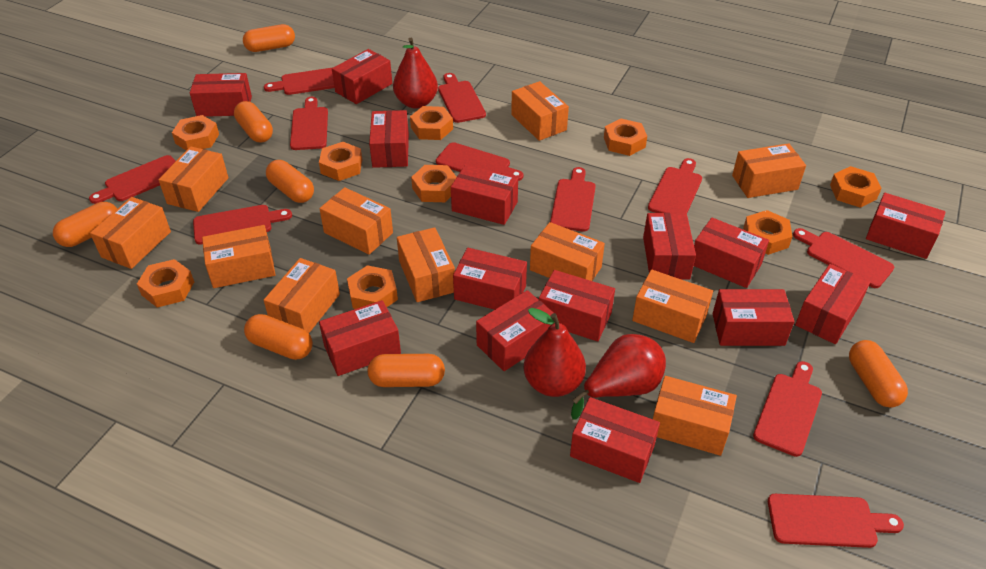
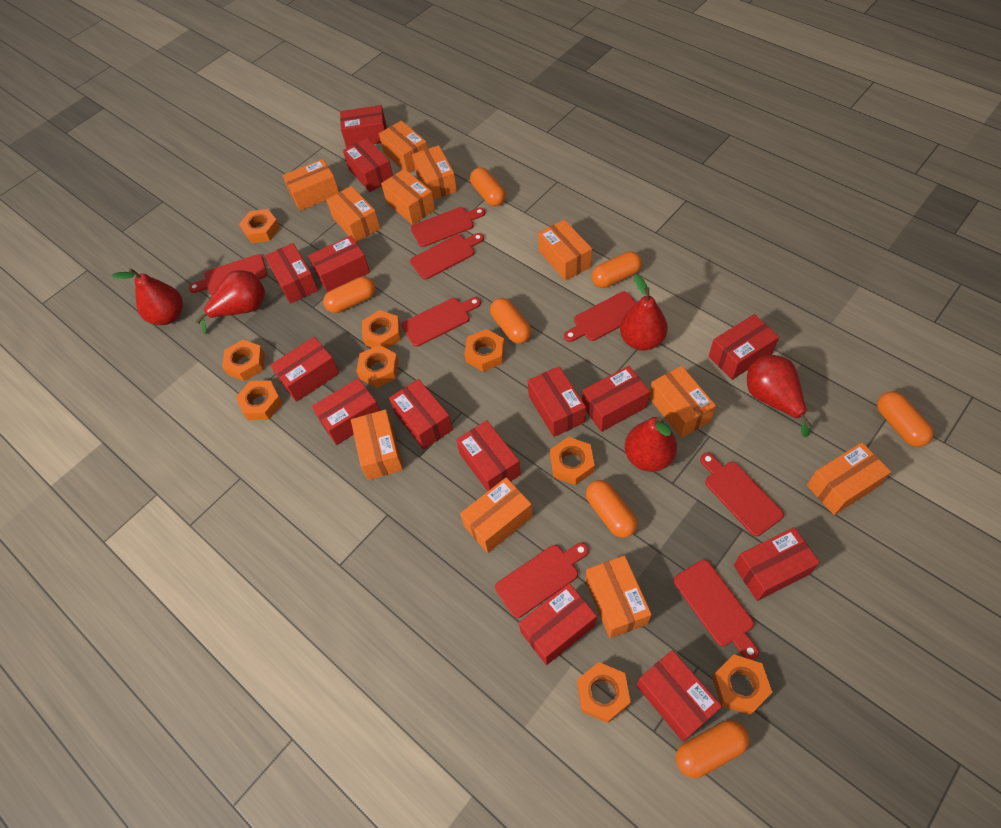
red cutting board: 11 -> 8
red pear: 3 -> 5

